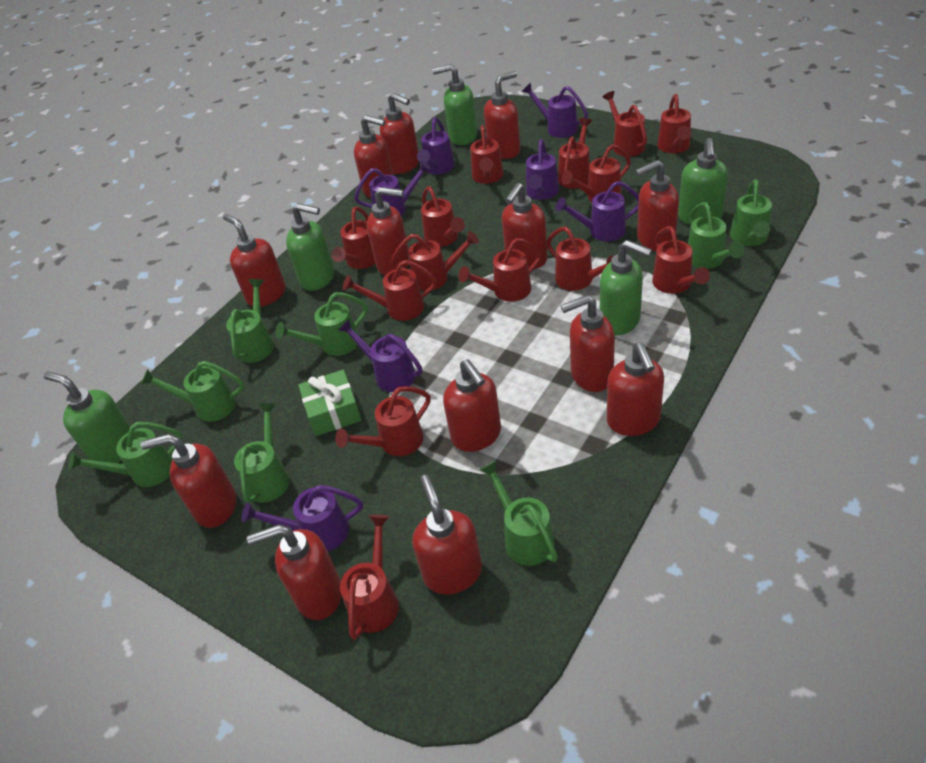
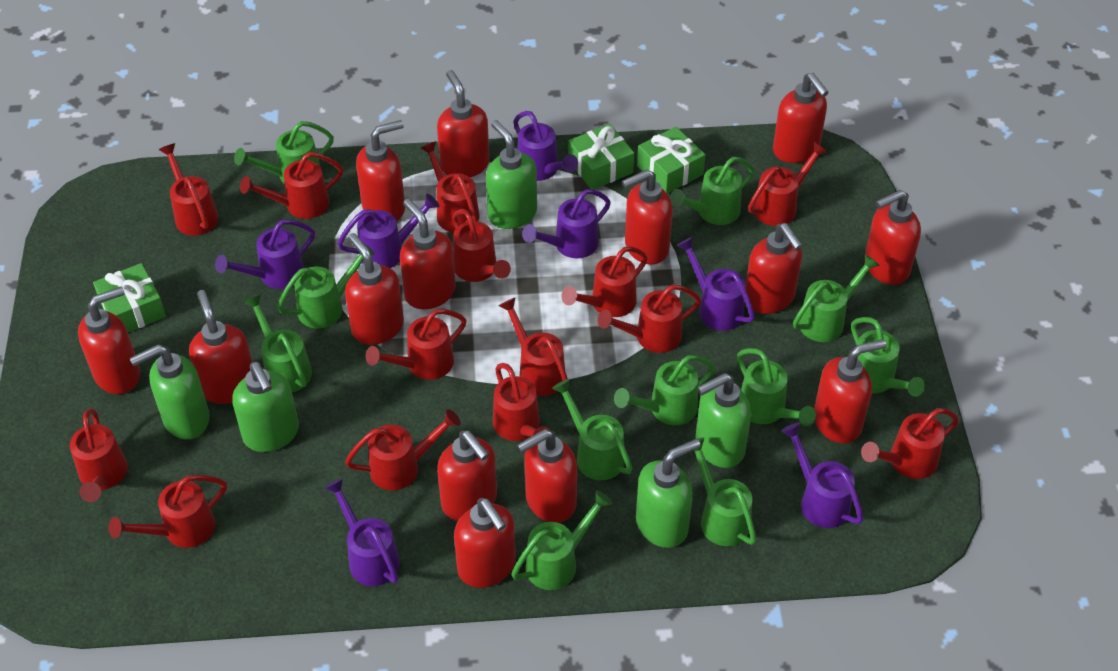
green gift: 1 -> 3
green watering can: 8 -> 11
red soap dispenser: 13 -> 14

